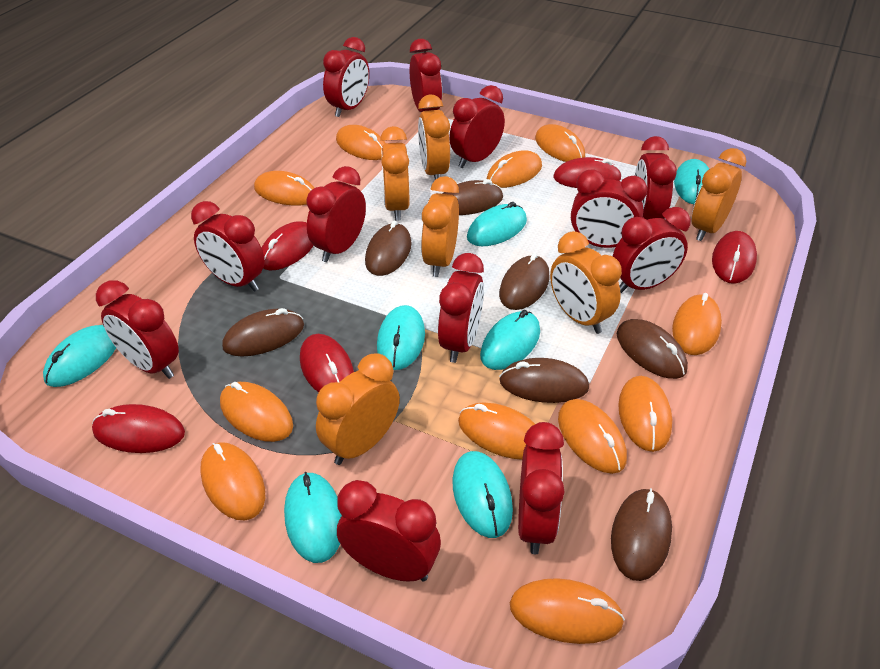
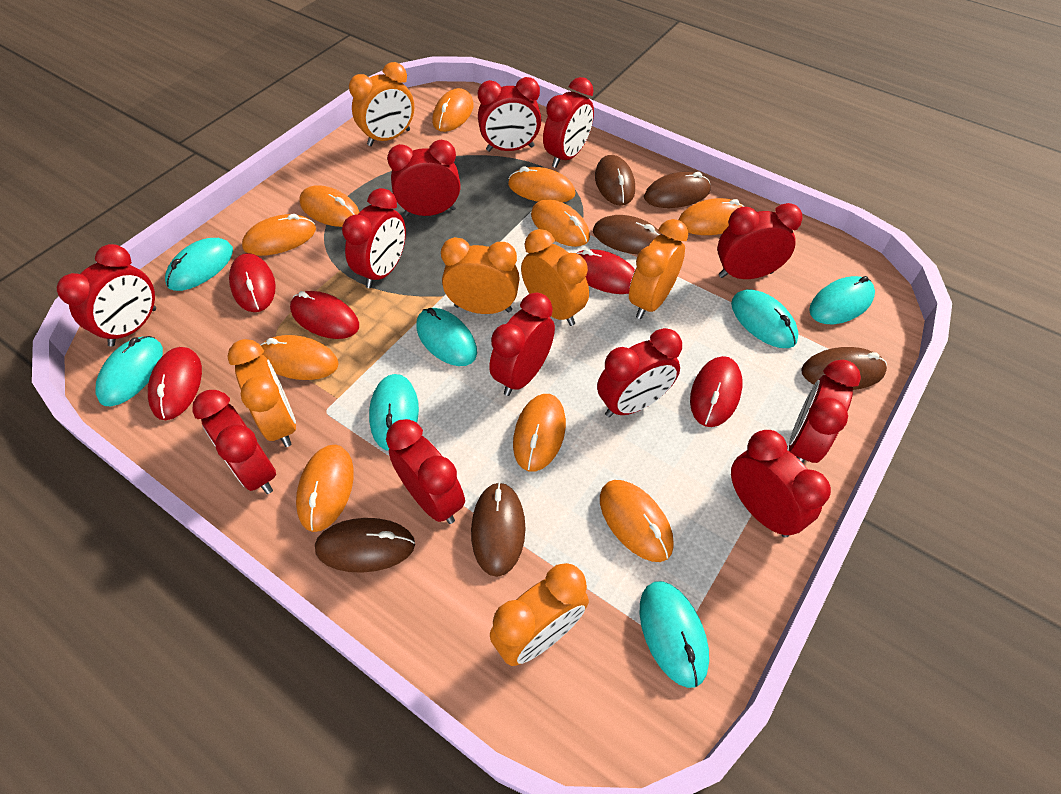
brown mouse: 7 -> 6
orange mouse: 11 -> 10

